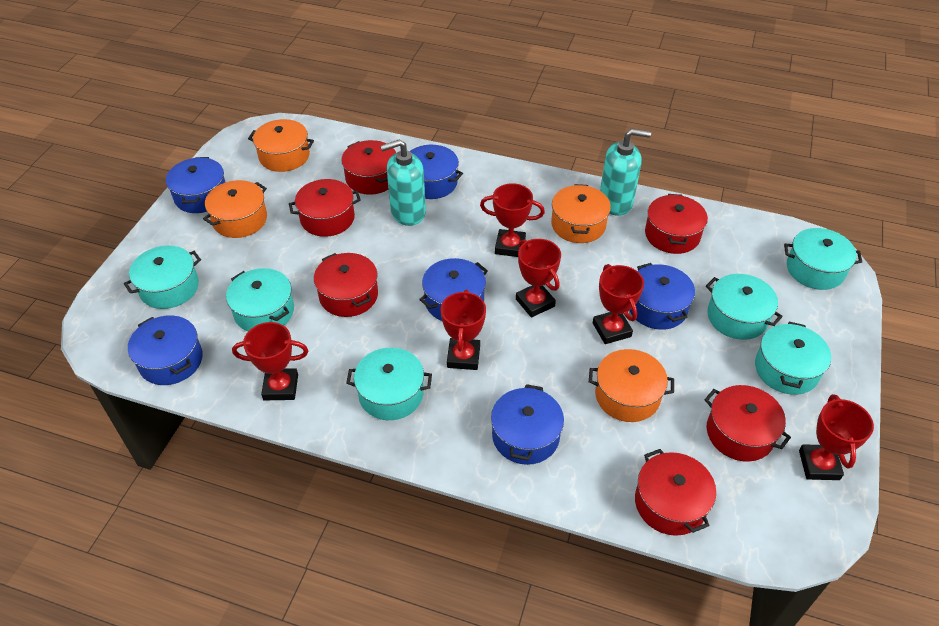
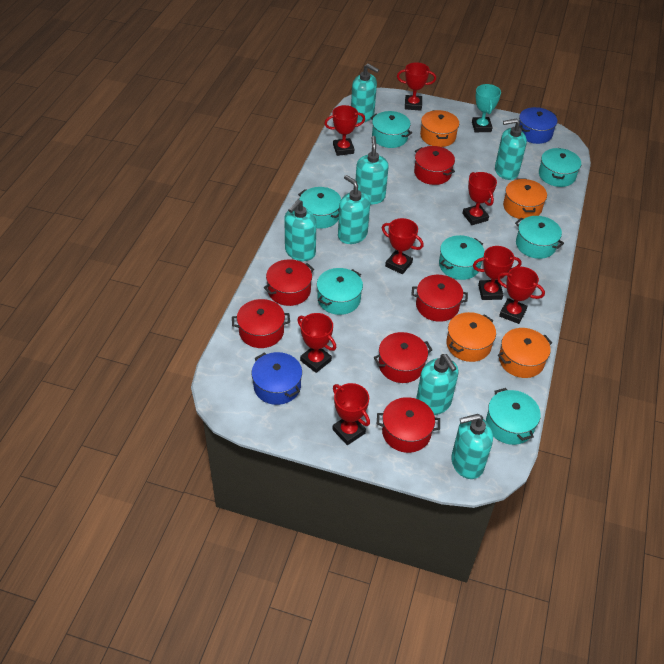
blue pot: 6 -> 2
red trophy: 6 -> 8
turquoise pot: 6 -> 7
turquoise soap dispenser: 2 -> 7
turquoise trophy: 0 -> 1

